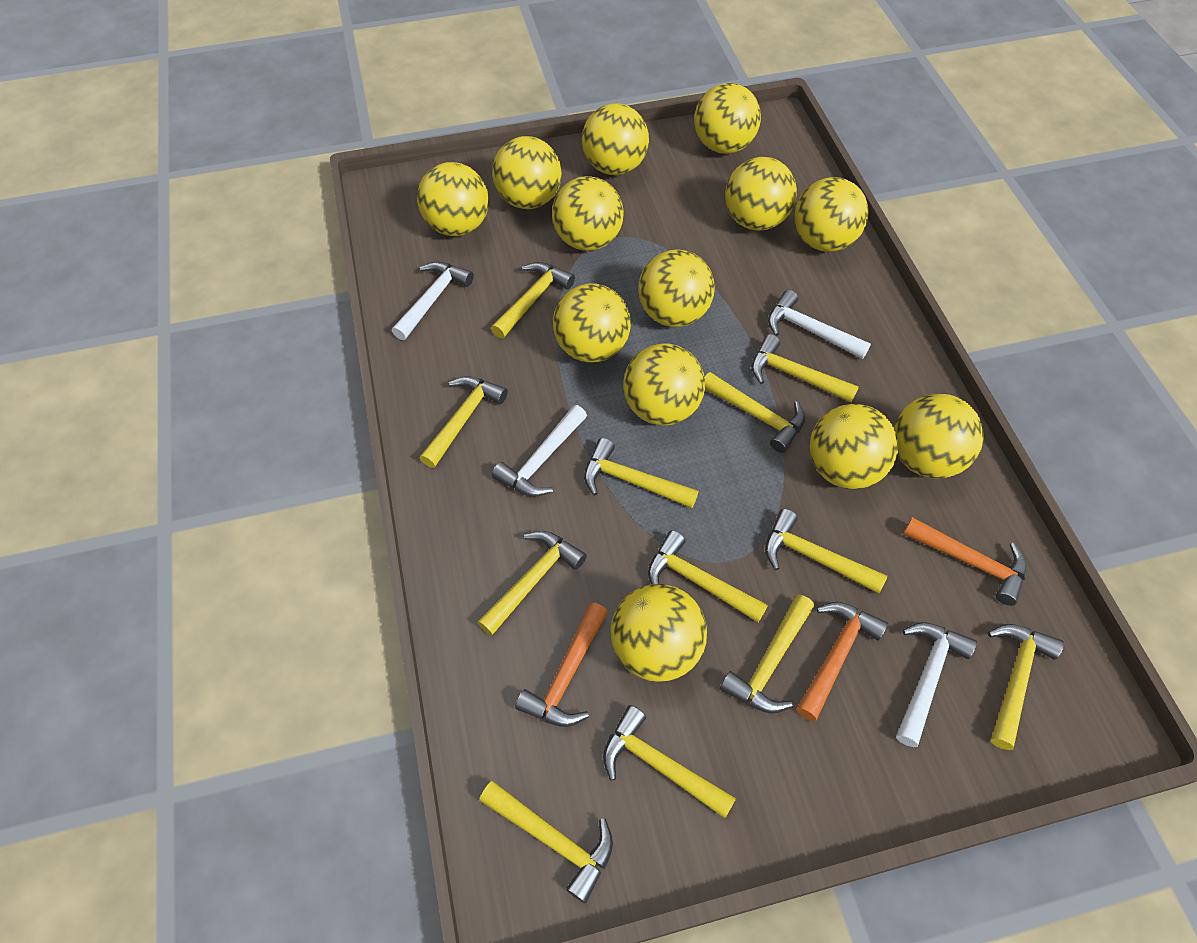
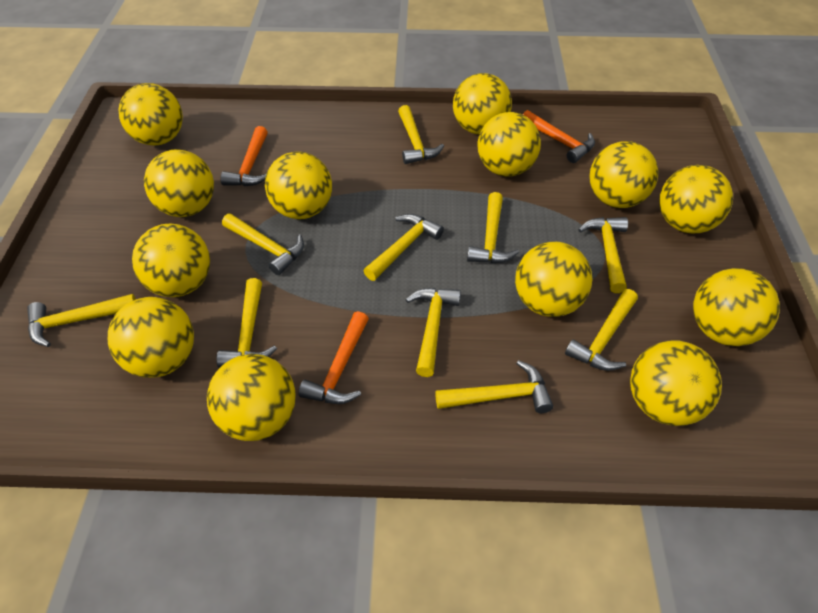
white hammer: 4 -> 0
yellow hammer: 12 -> 10

